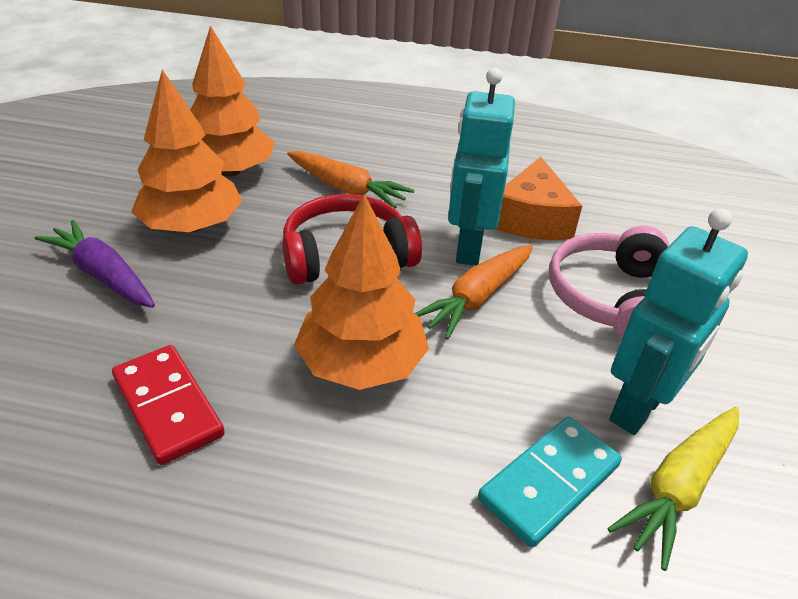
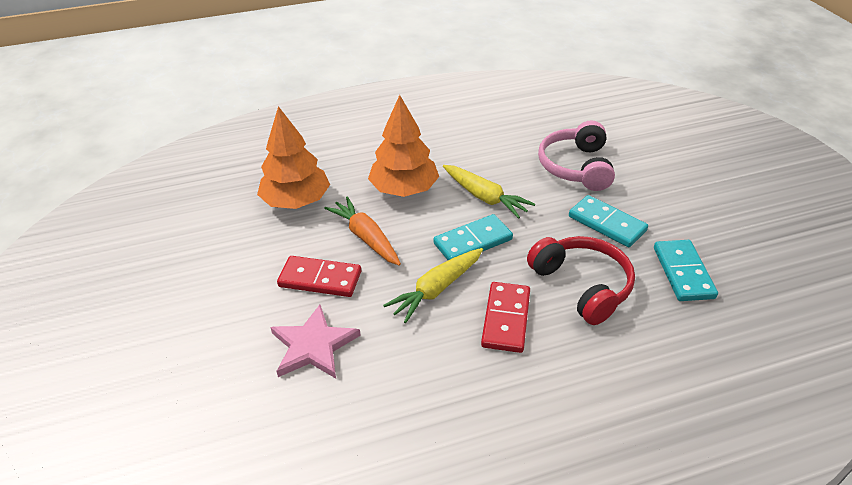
orange carrot: 2 -> 1
orange cheese: 1 -> 0
orange tree: 3 -> 2
pink star: 0 -> 1
purple carrot: 1 -> 0
red domino: 1 -> 2
turquoise domino: 1 -> 3
turquoise robot: 2 -> 0
yellow carrot: 1 -> 2

